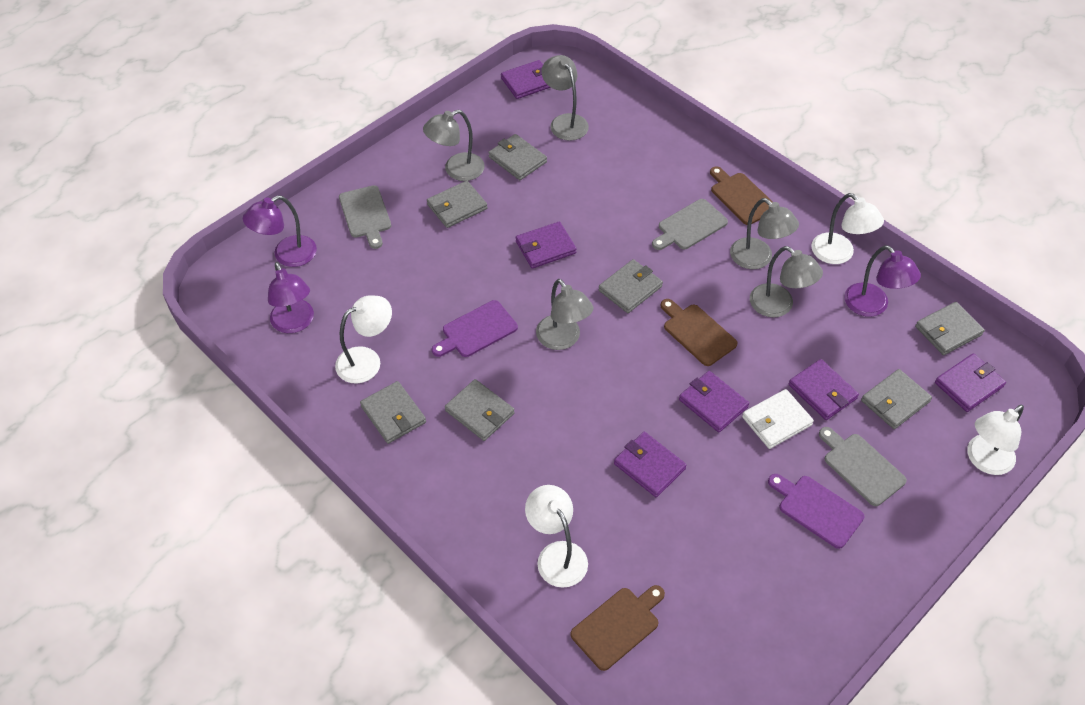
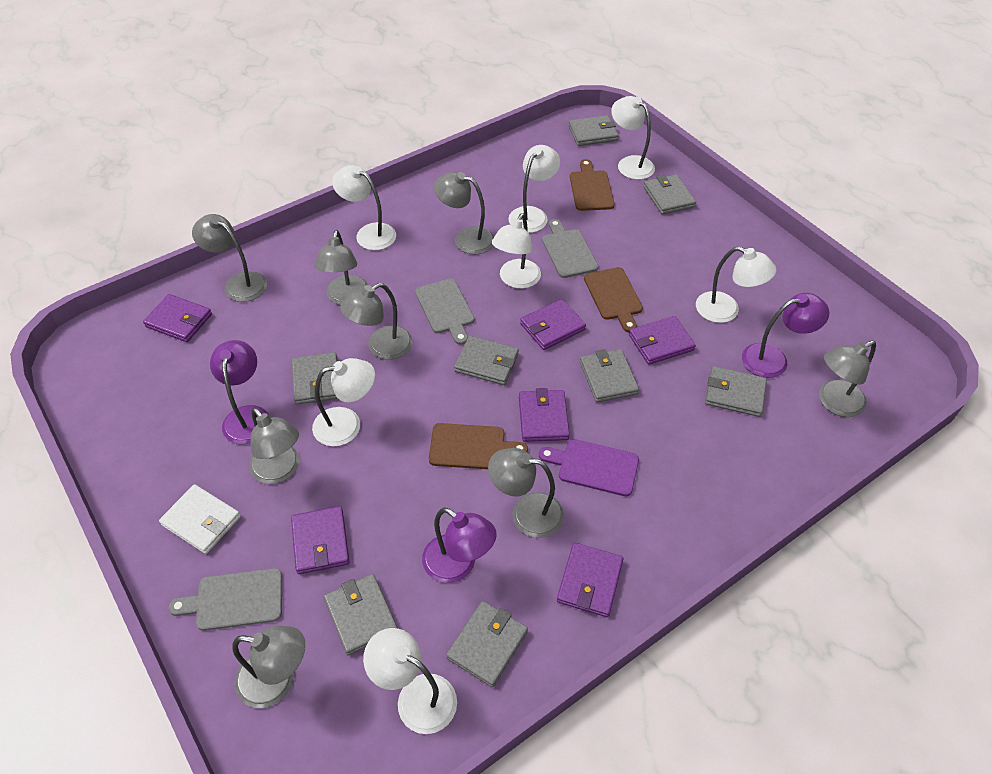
grey lamp: 5 -> 8
grey wallet: 7 -> 8
purple cutting board: 2 -> 1
white lamp: 4 -> 7

